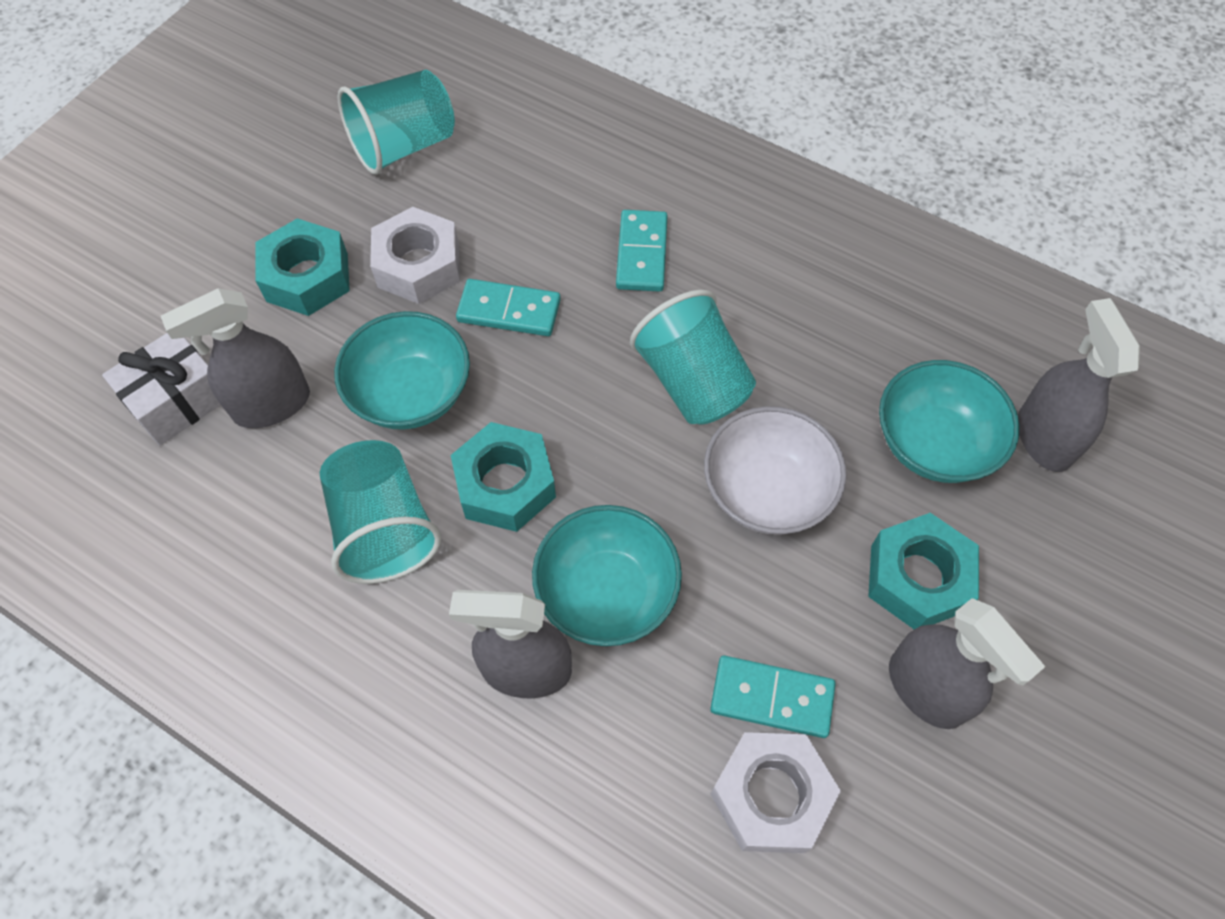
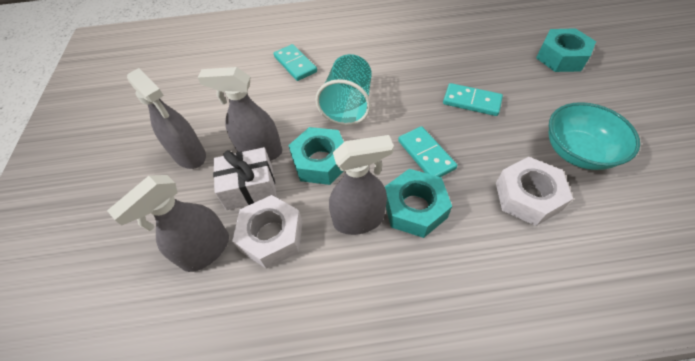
turquoise bowl: 3 -> 1
turquoise cup: 3 -> 1
white bowl: 1 -> 0

